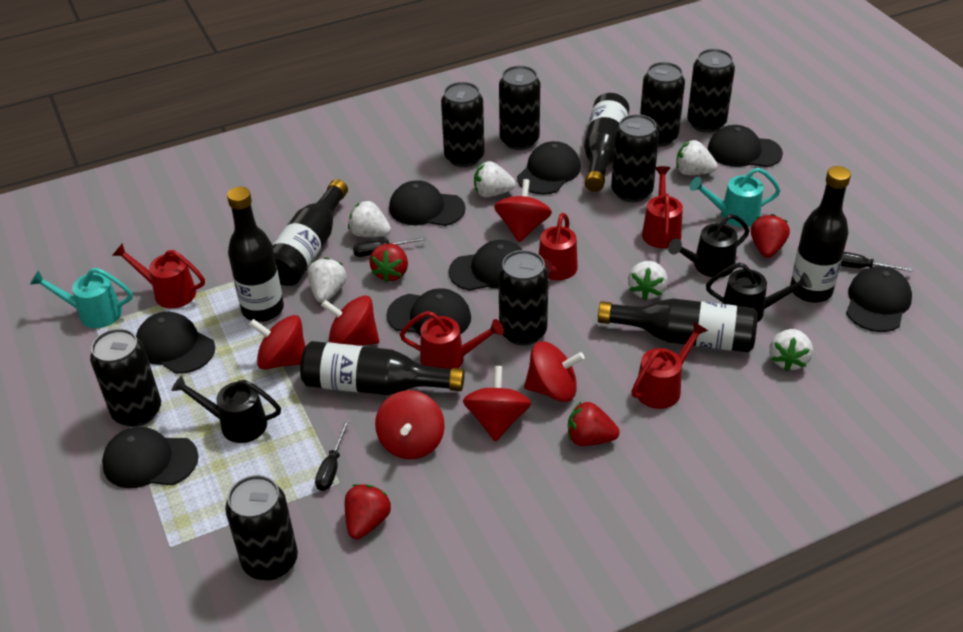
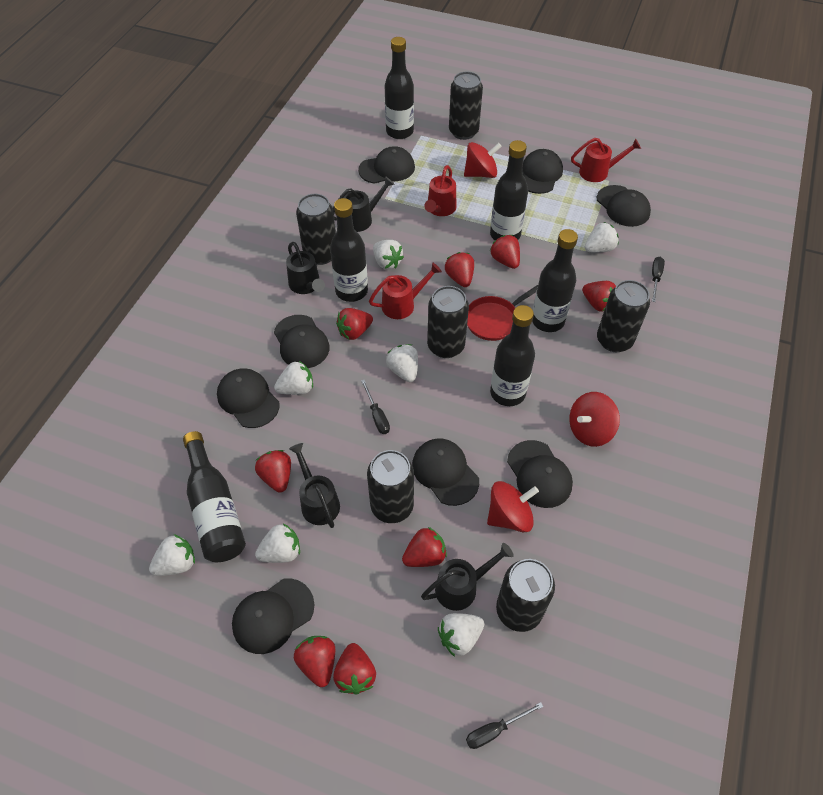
black can: 8 -> 6
black watering can: 3 -> 4
red pan: 0 -> 1
red spinning top: 6 -> 3
red strawberry: 4 -> 8
red watering can: 5 -> 3
turquoise watering can: 2 -> 0
white strawberry: 6 -> 7

